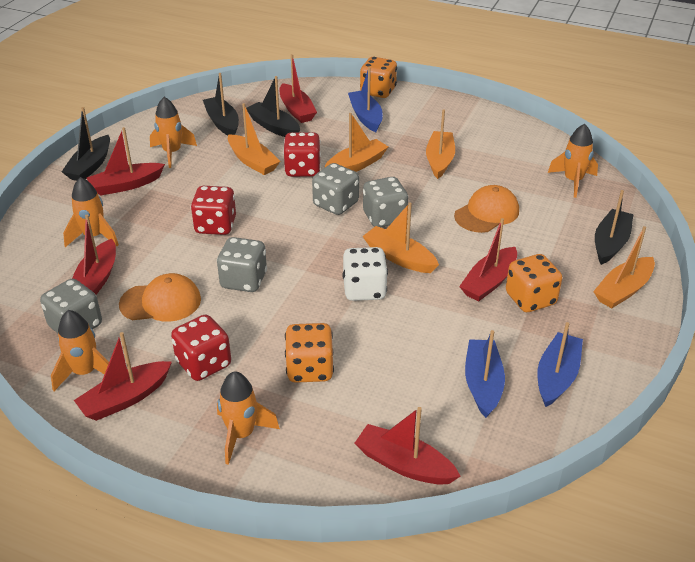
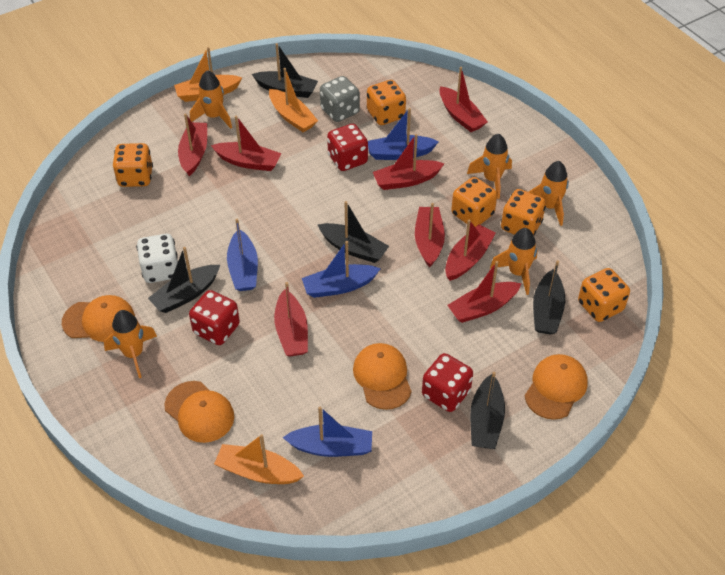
black boat: 4 -> 5
blue boat: 3 -> 4
grey dice: 4 -> 1
orange boat: 5 -> 3
orange cap: 2 -> 4
orange dice: 3 -> 5
red boat: 6 -> 8

